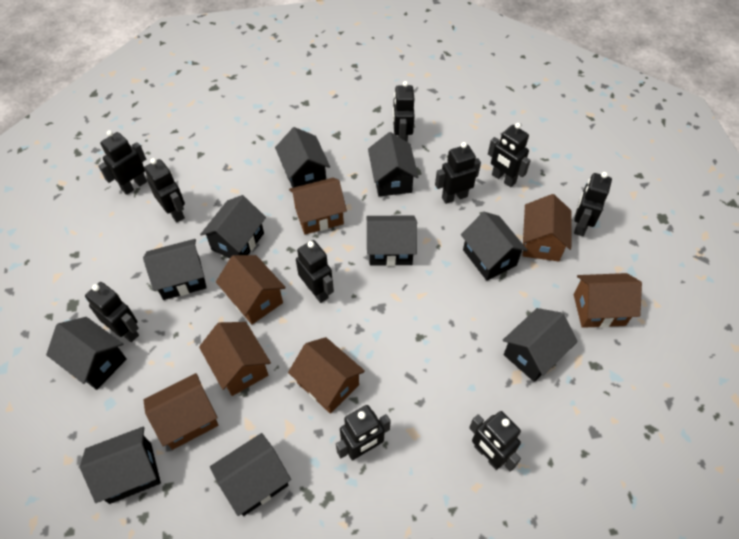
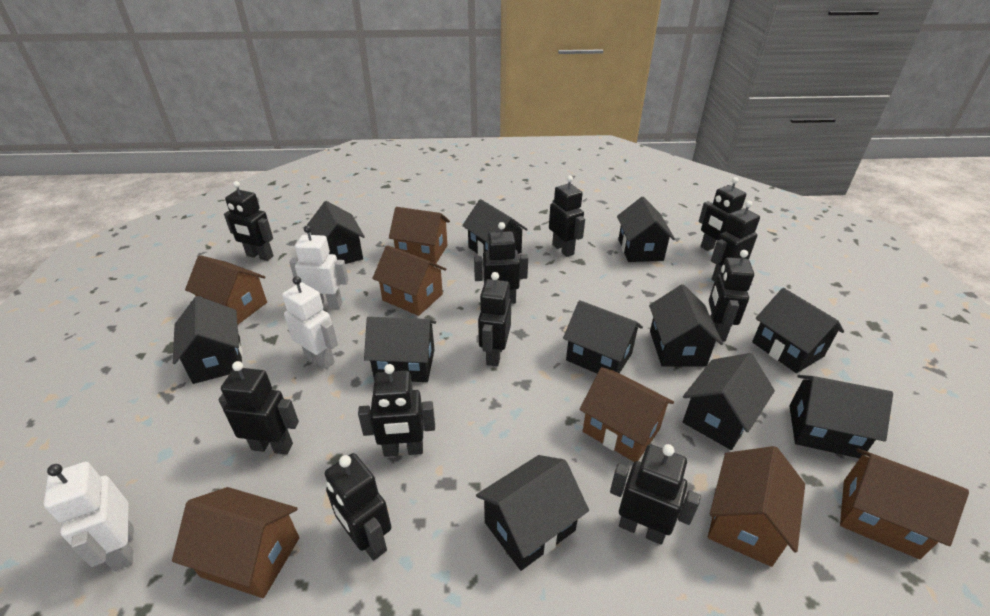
black house: 10 -> 11
black robot: 10 -> 11
white robot: 0 -> 3

